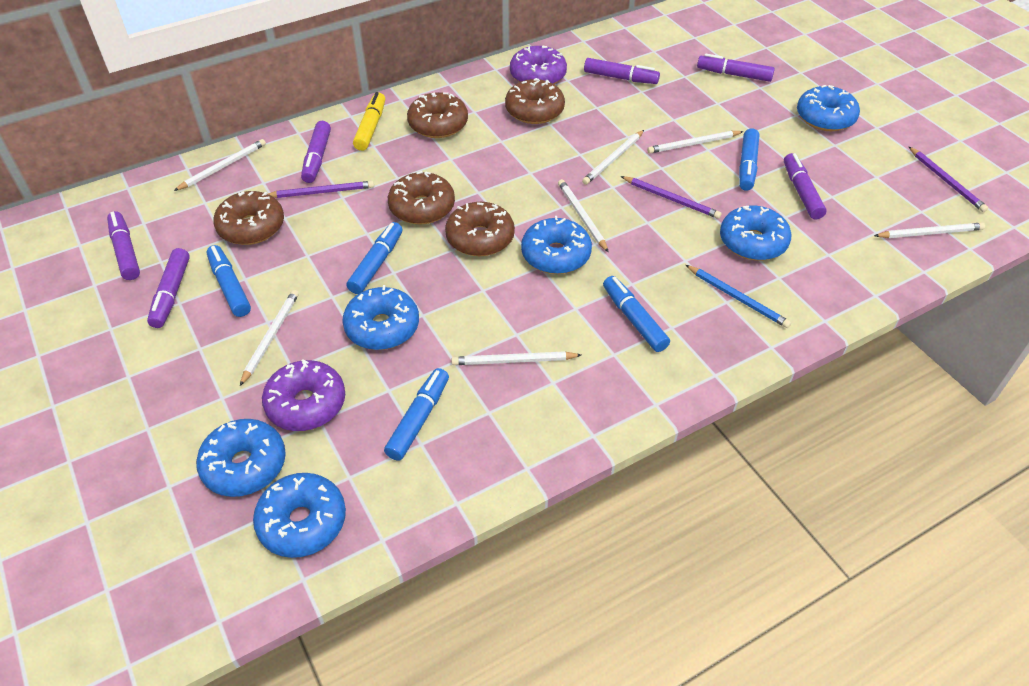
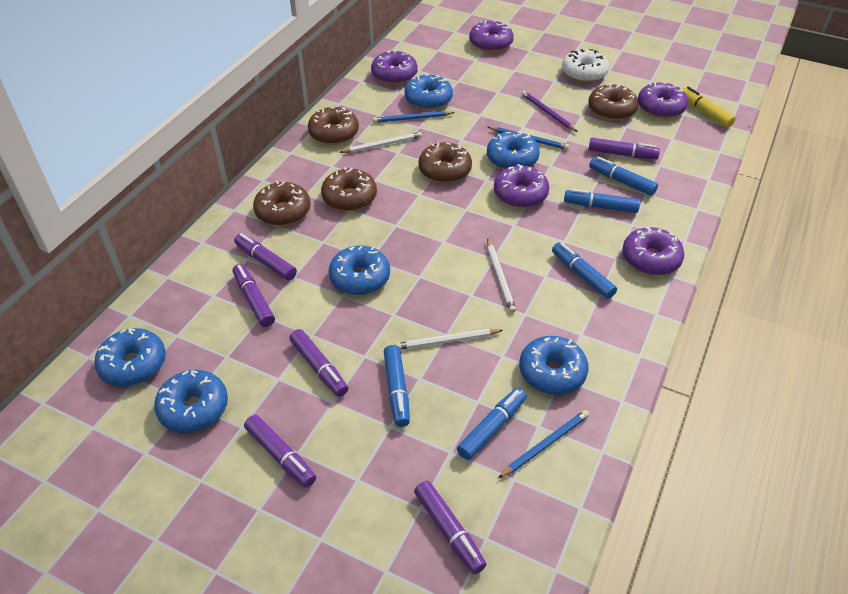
blue pencil: 1 -> 3
purple donut: 2 -> 5
purple pencil: 3 -> 1
white donut: 0 -> 1
white pencil: 7 -> 3

